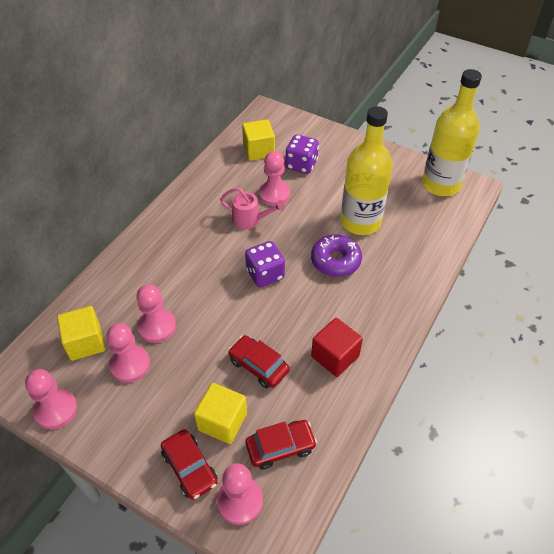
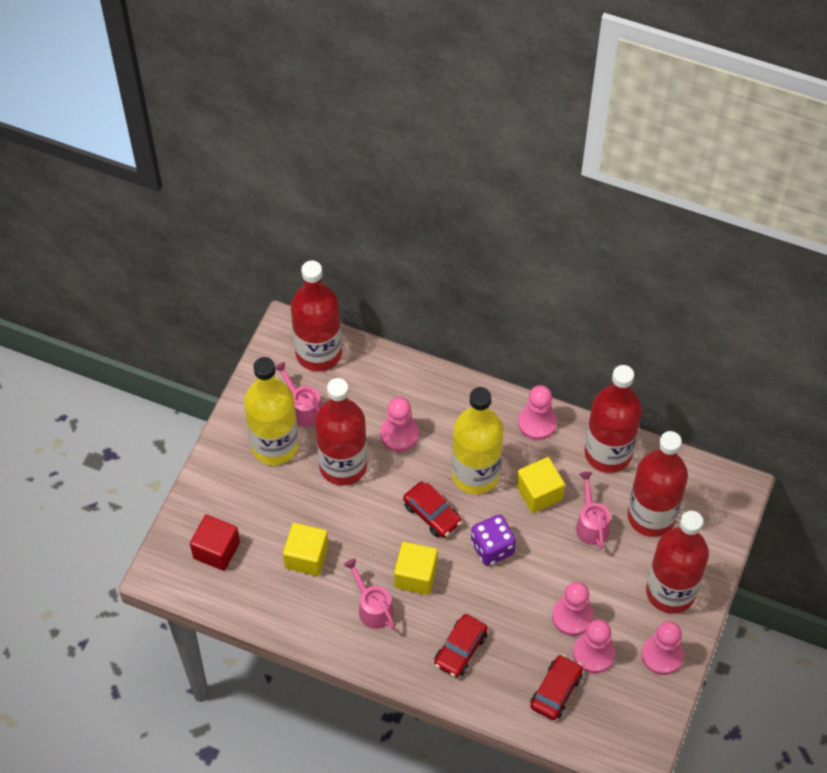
pink watering can: 1 -> 3
purple dice: 2 -> 1
purple donut: 1 -> 0
red bottle: 0 -> 5

